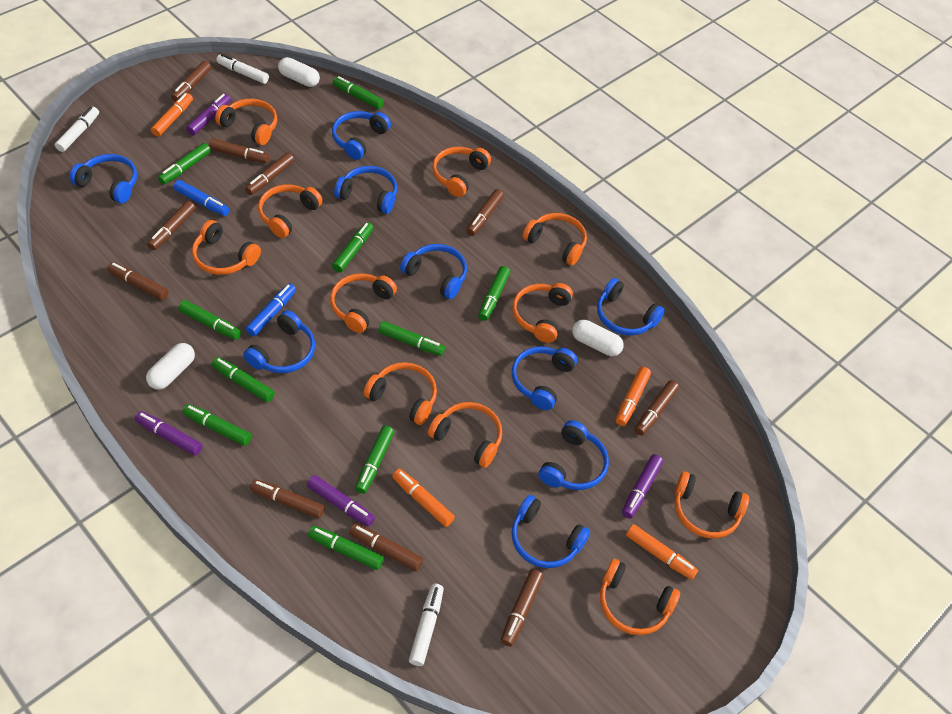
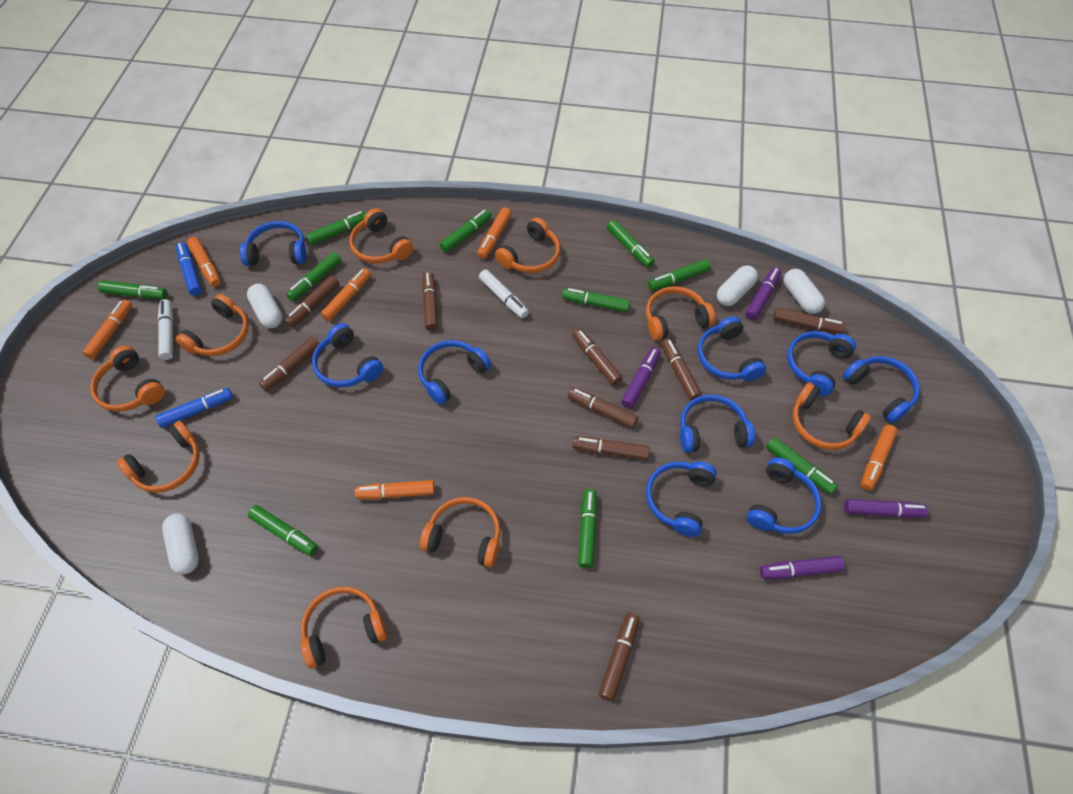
brown marker: 10 -> 9
orange headphones: 11 -> 9
orange marker: 4 -> 6
white capsule: 3 -> 4
white marker: 3 -> 2

